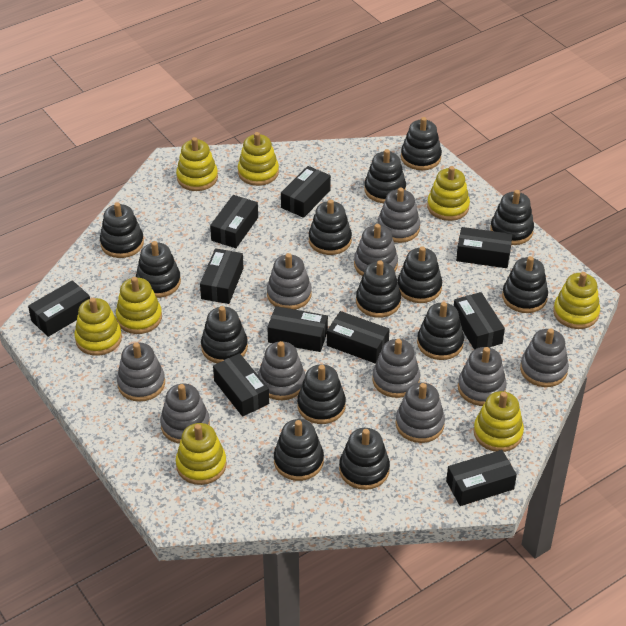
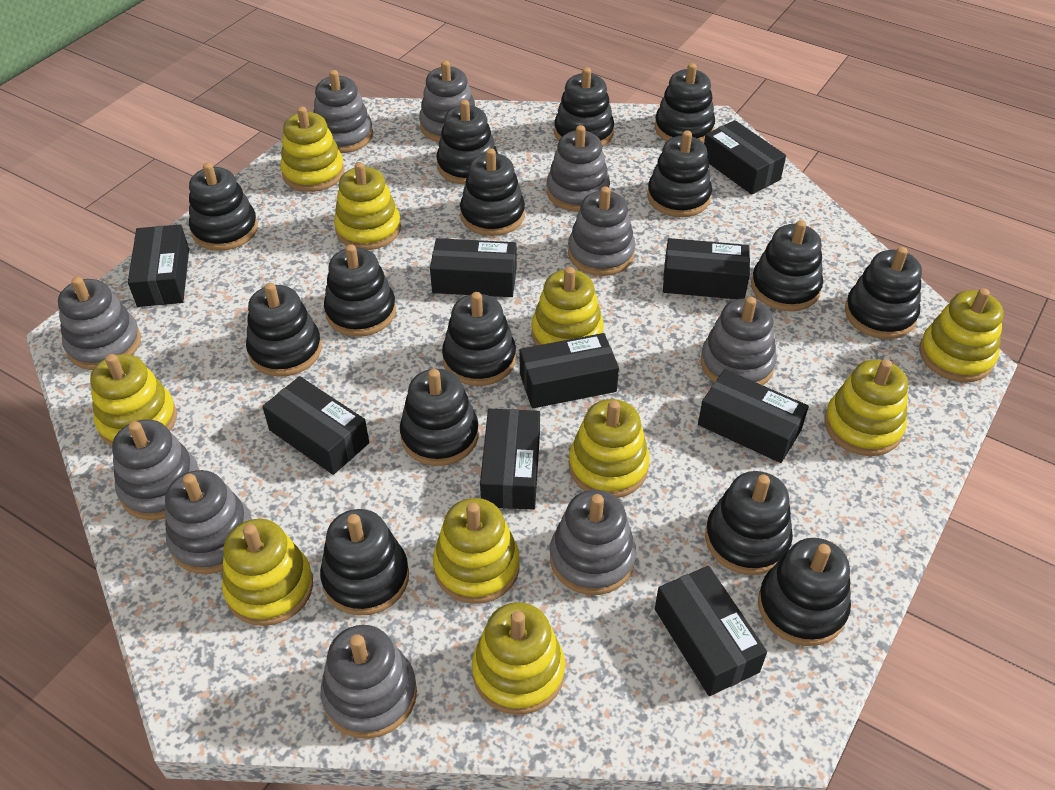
black box: 10 -> 9
black stacking toy: 14 -> 15
yellow stacking toy: 8 -> 10

